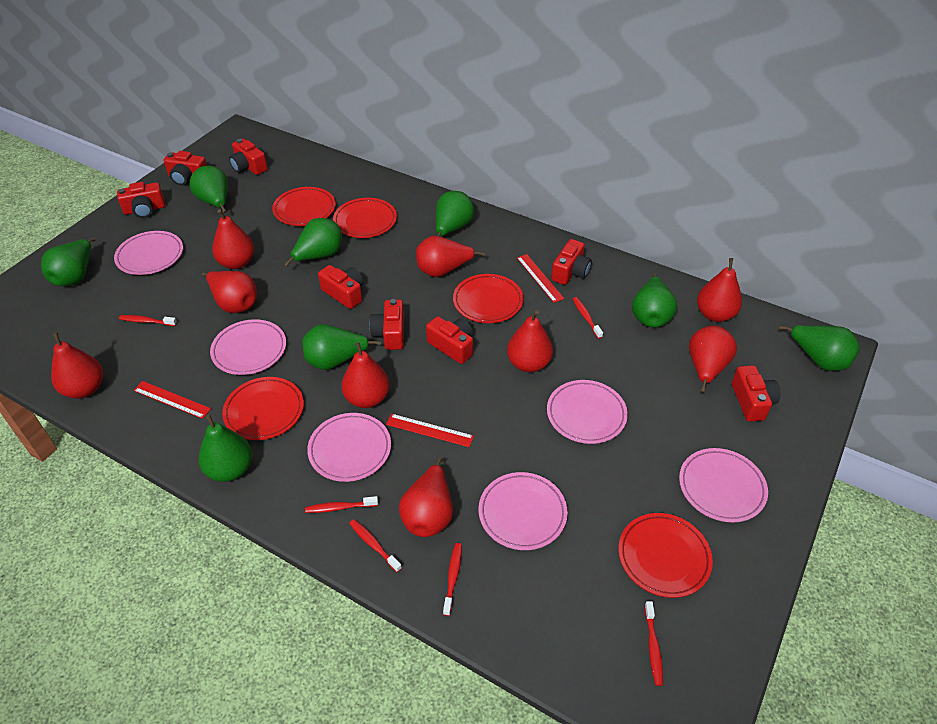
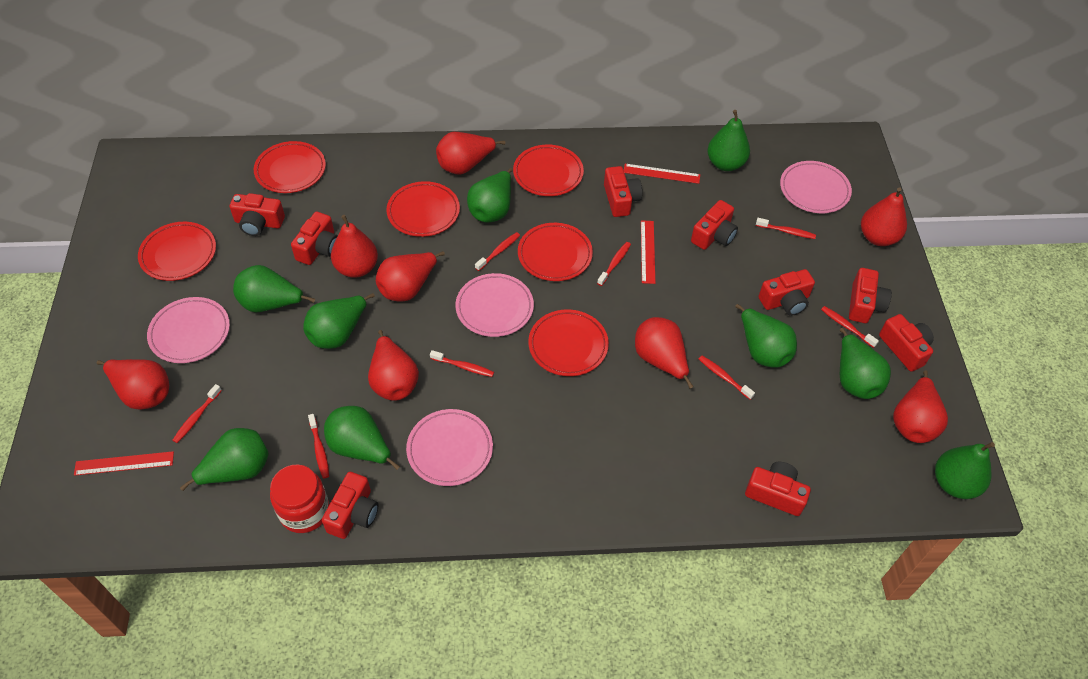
green pear: 8 -> 9
pink plate: 6 -> 4
red camera: 8 -> 9
red jar: 0 -> 1
red pear: 9 -> 8
red plate: 5 -> 6
red toothbrush: 6 -> 8

